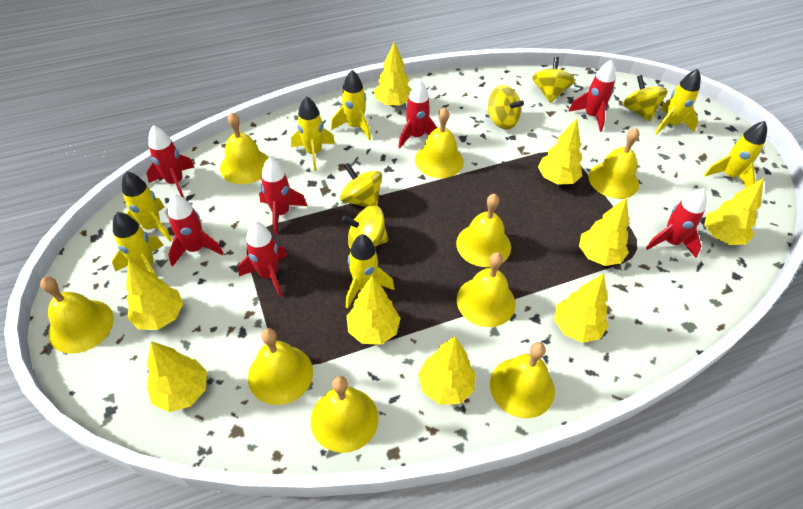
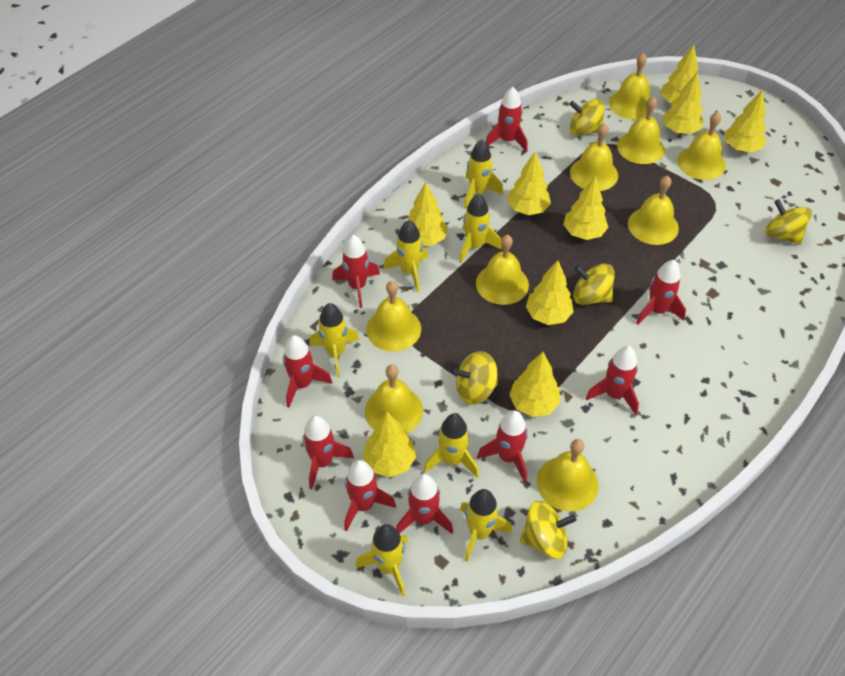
red rocket: 7 -> 9

